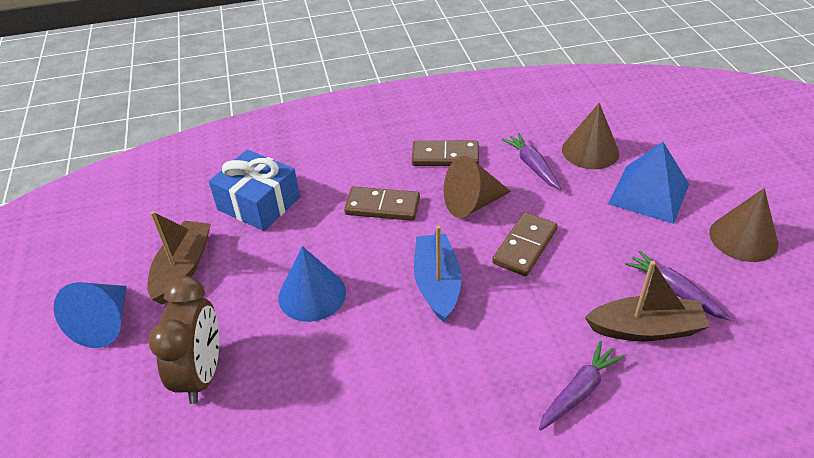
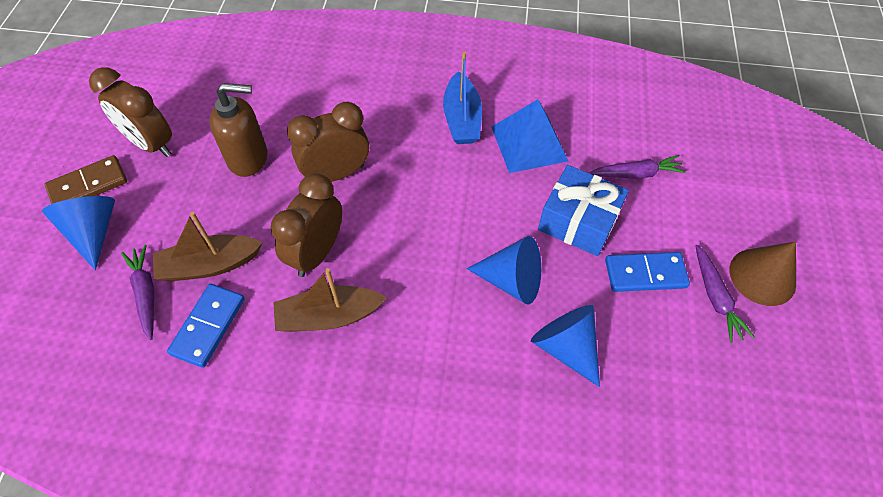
blue cone: 2 -> 3
blue domino: 0 -> 2
brown clock: 1 -> 3
brown cone: 3 -> 1
brown domino: 3 -> 1
brown soap dispenser: 0 -> 1

